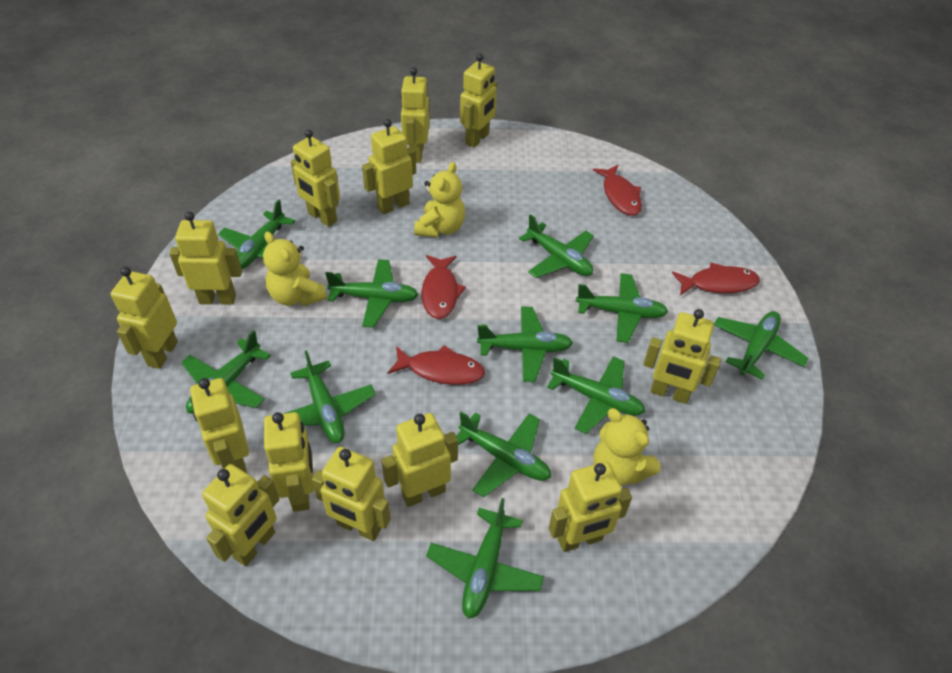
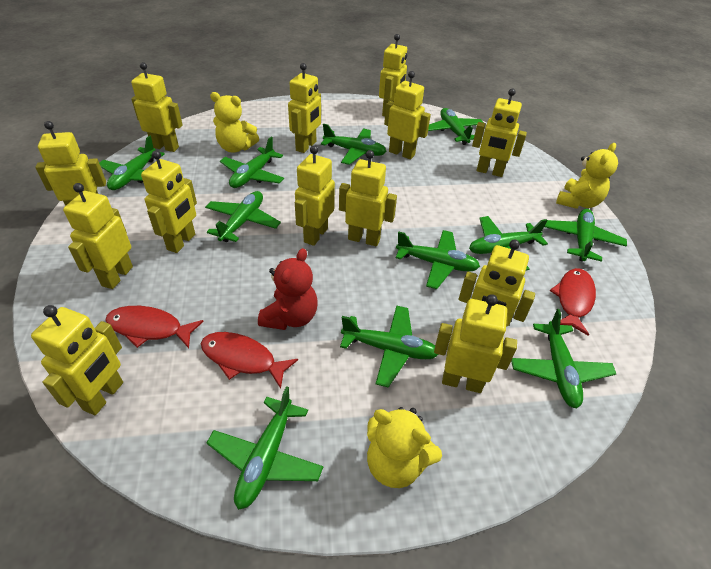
red fish: 4 -> 3
red teddy bear: 0 -> 1

